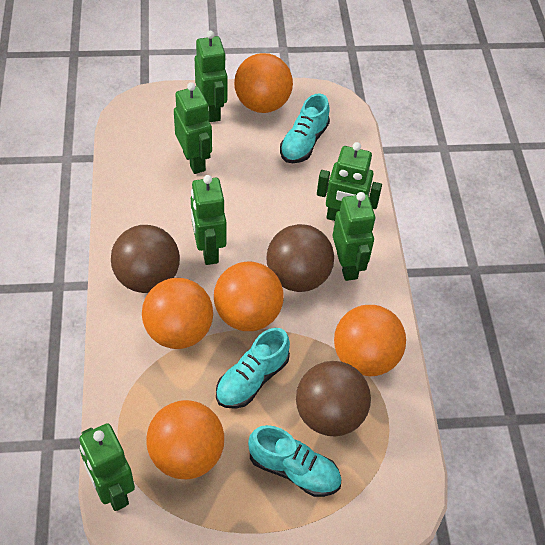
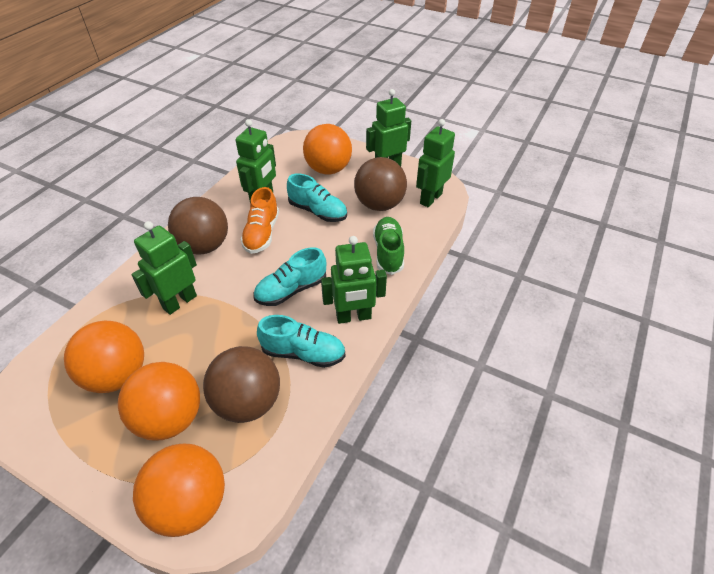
green robot: 6 -> 5
green shoe: 0 -> 1
orange ball: 5 -> 4
orange shoe: 0 -> 1

